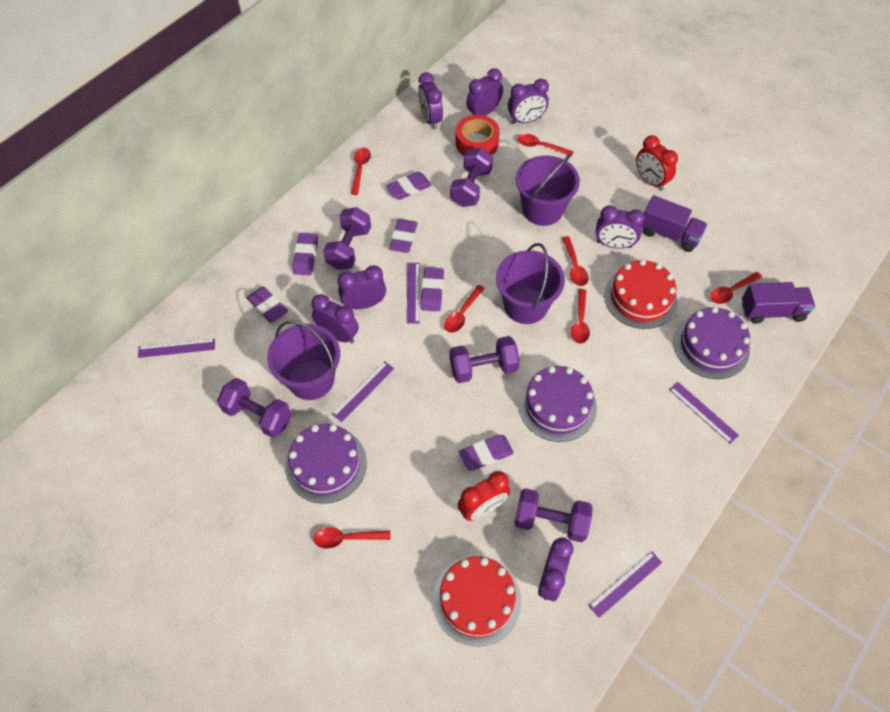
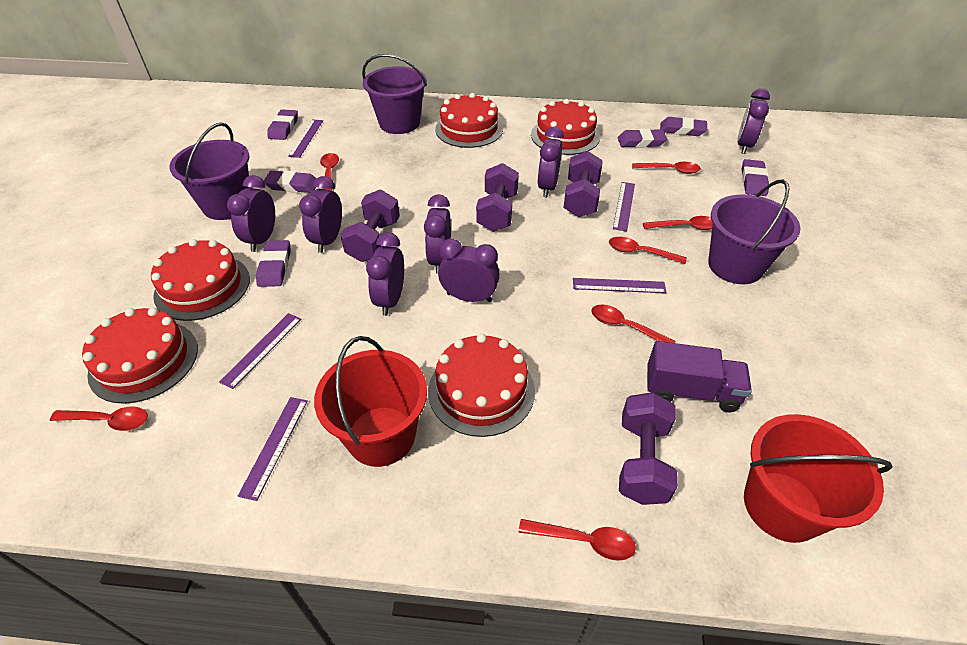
purple cake: 3 -> 0
purple dumbbell: 5 -> 4
purple truck: 2 -> 1
red bucket: 0 -> 2
red cake: 2 -> 5
red clock: 2 -> 0
red tape: 1 -> 0

